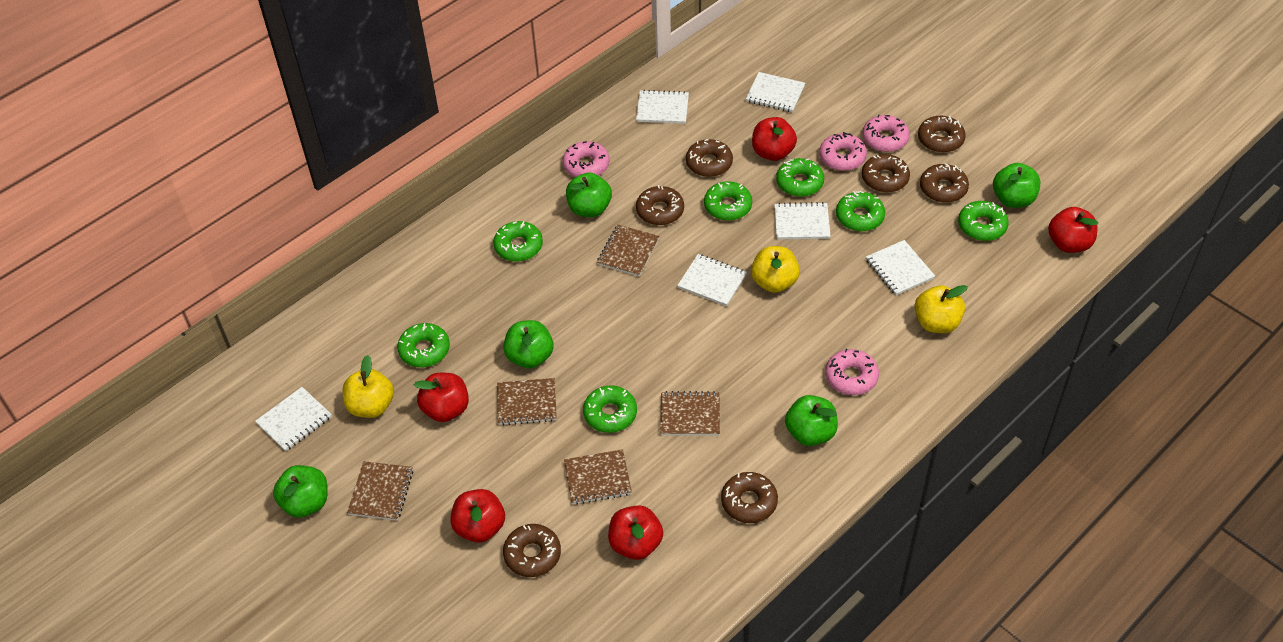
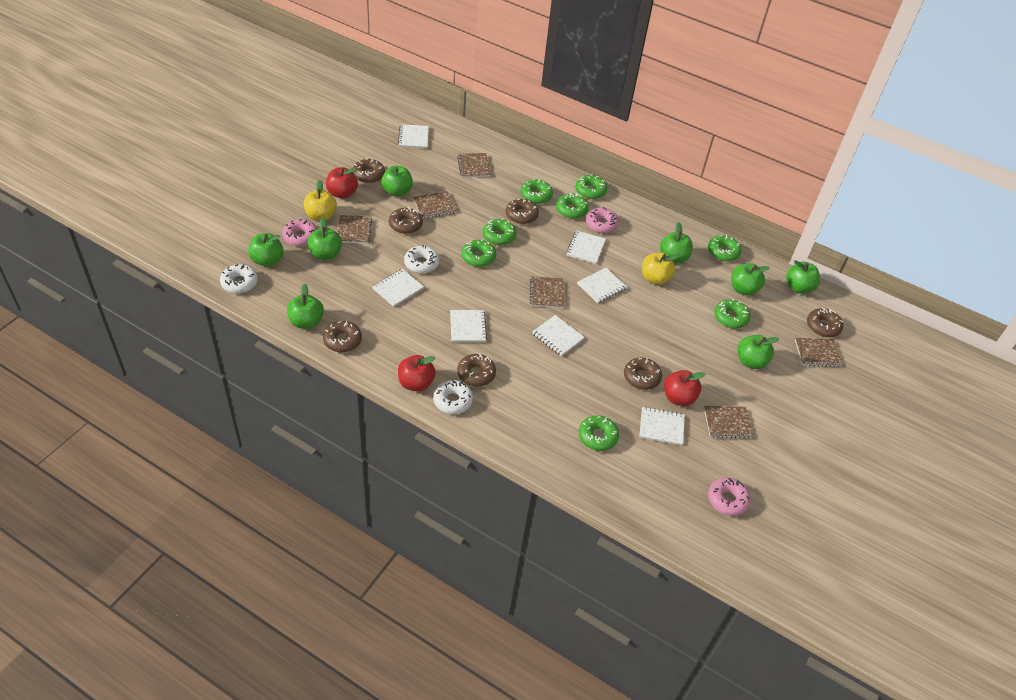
brown notebook: 5 -> 6
green apple: 5 -> 8
green donut: 7 -> 8
pink donut: 4 -> 3
red apple: 5 -> 3
white donut: 0 -> 3
white notebook: 6 -> 7
yellow apple: 3 -> 2

